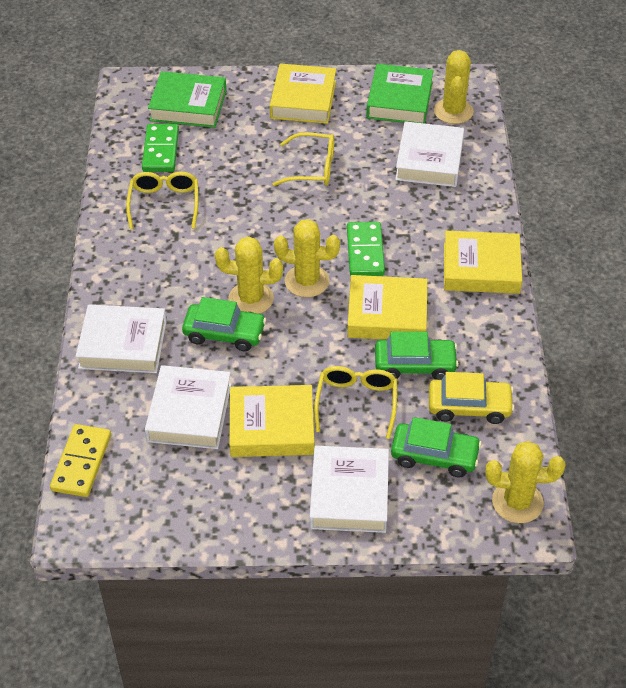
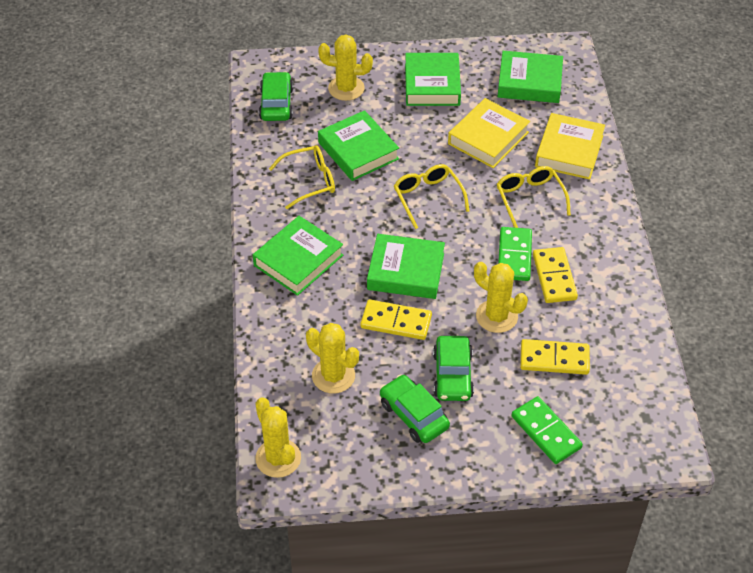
green book: 2 -> 5
white book: 4 -> 0
yellow book: 4 -> 2
yellow car: 1 -> 0
yellow domino: 1 -> 3

